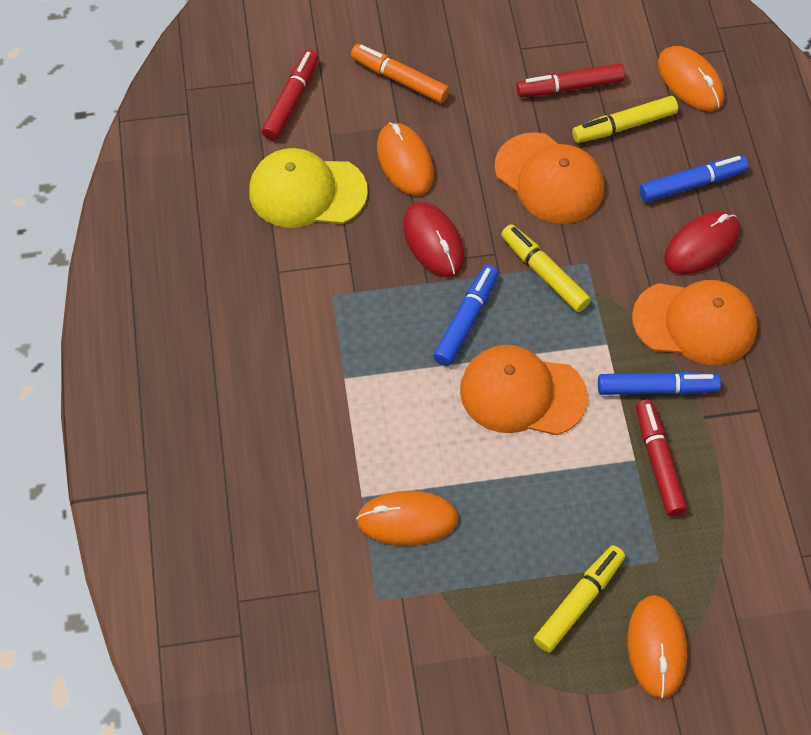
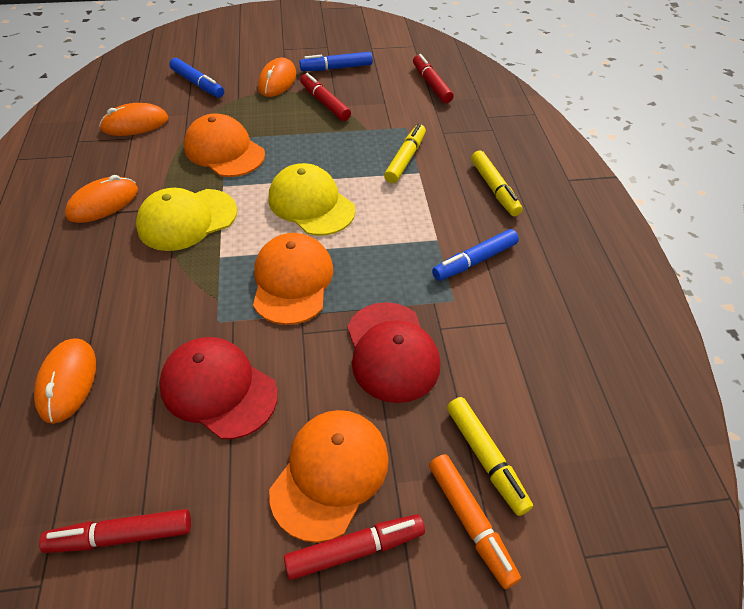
red cap: 0 -> 2
red marker: 3 -> 4
red mouse: 2 -> 0
yellow cap: 1 -> 2

